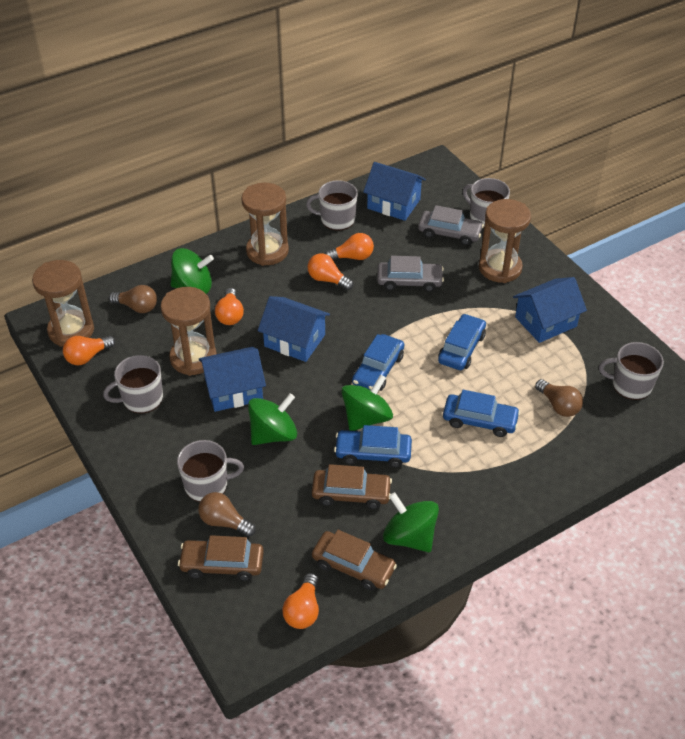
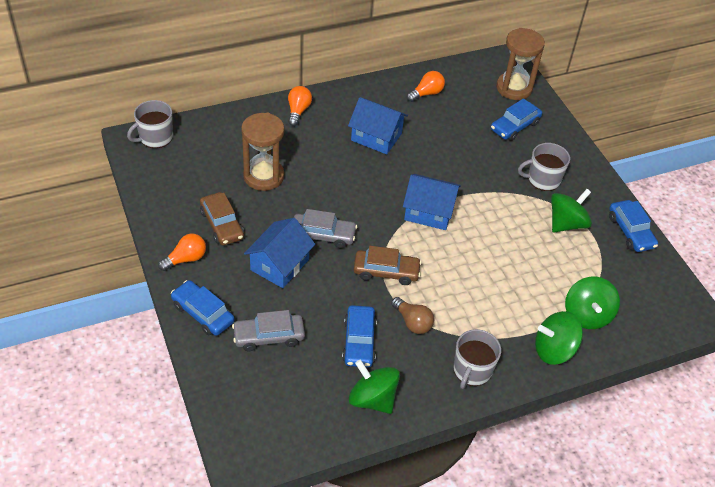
blue house: 4 -> 3
brown car: 3 -> 2
brown hourglass: 4 -> 2
brown light bulb: 3 -> 1
grey mug: 5 -> 3
orange light bulb: 5 -> 3

